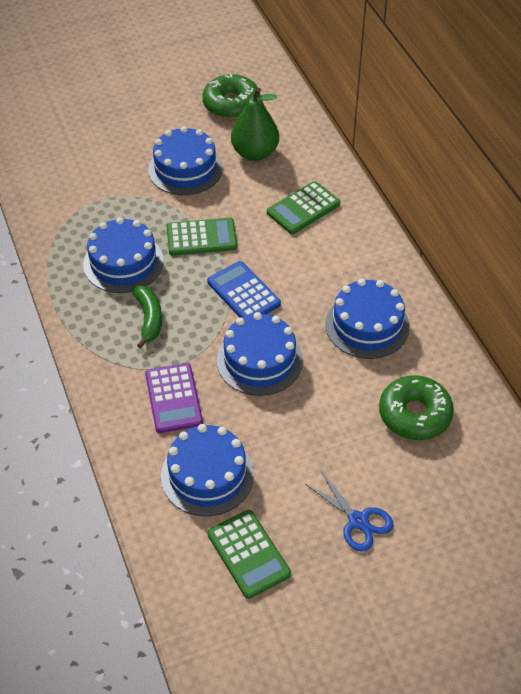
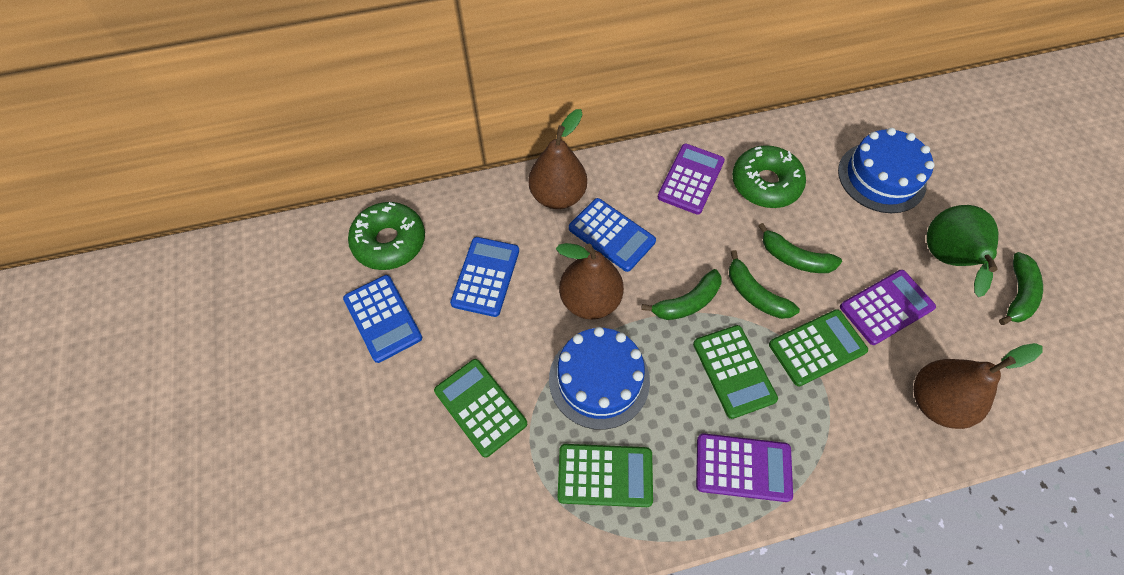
blue cake: 5 -> 2
blue calculator: 1 -> 3
blue scissors: 1 -> 0
brown pear: 0 -> 3
green banana: 1 -> 4
green calculator: 3 -> 4
purple calculator: 1 -> 3

